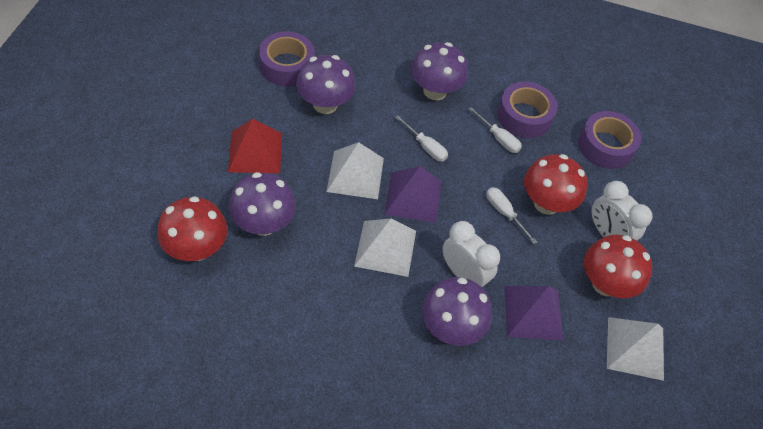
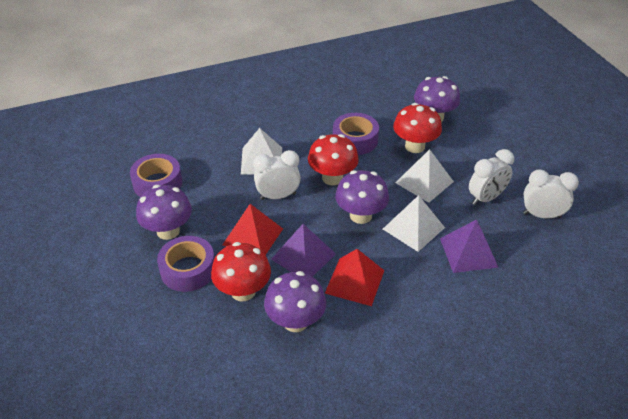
red pyramid: 1 -> 2
white clock: 2 -> 3
white screwdriver: 3 -> 0

